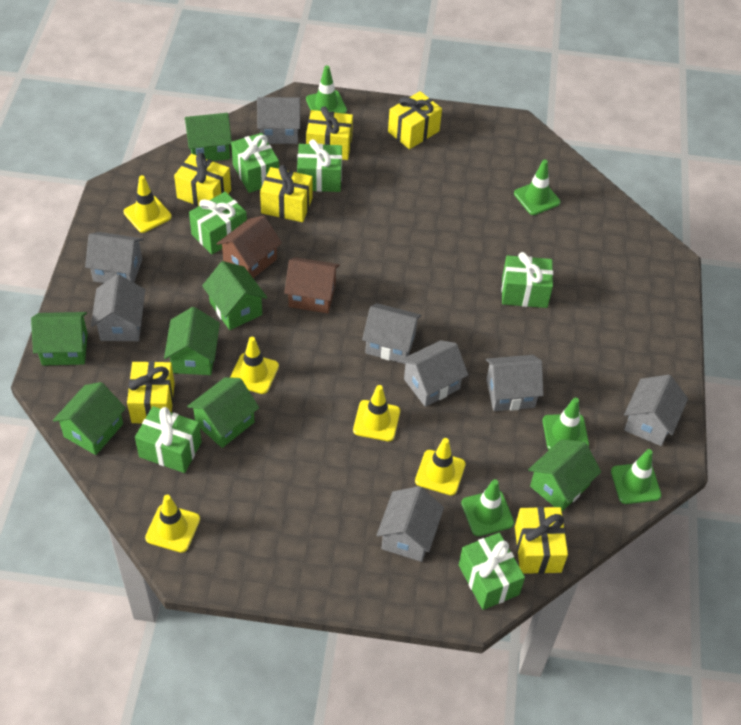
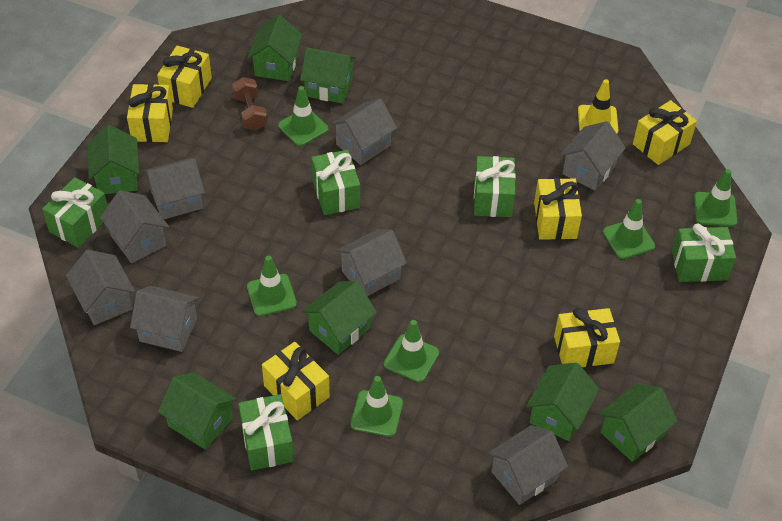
brown dumbbell: 0 -> 1
brown house: 2 -> 0
green gift: 6 -> 5
green traffic cone: 5 -> 6
yellow traffic cone: 5 -> 1

